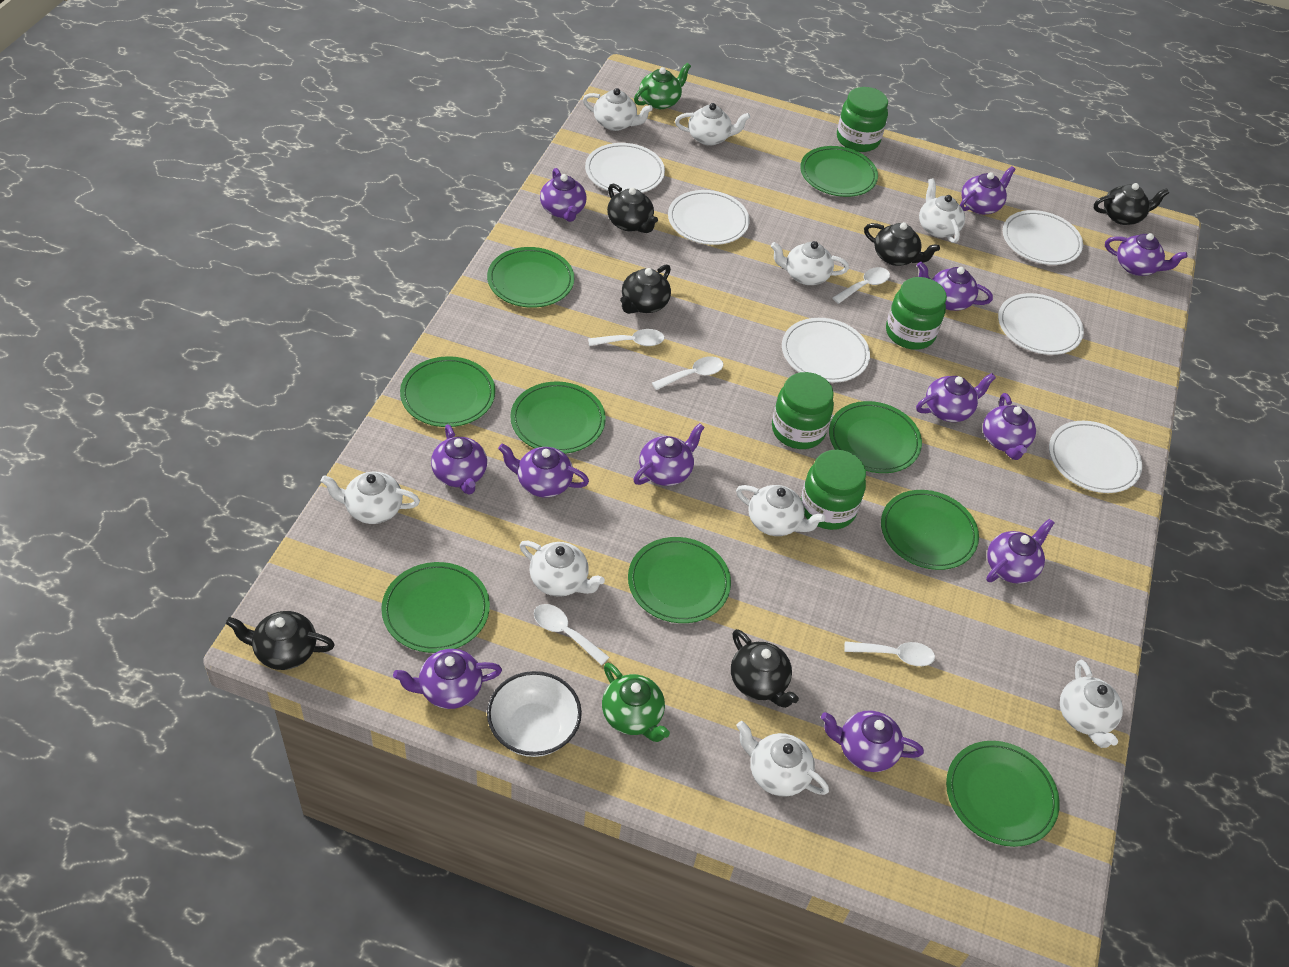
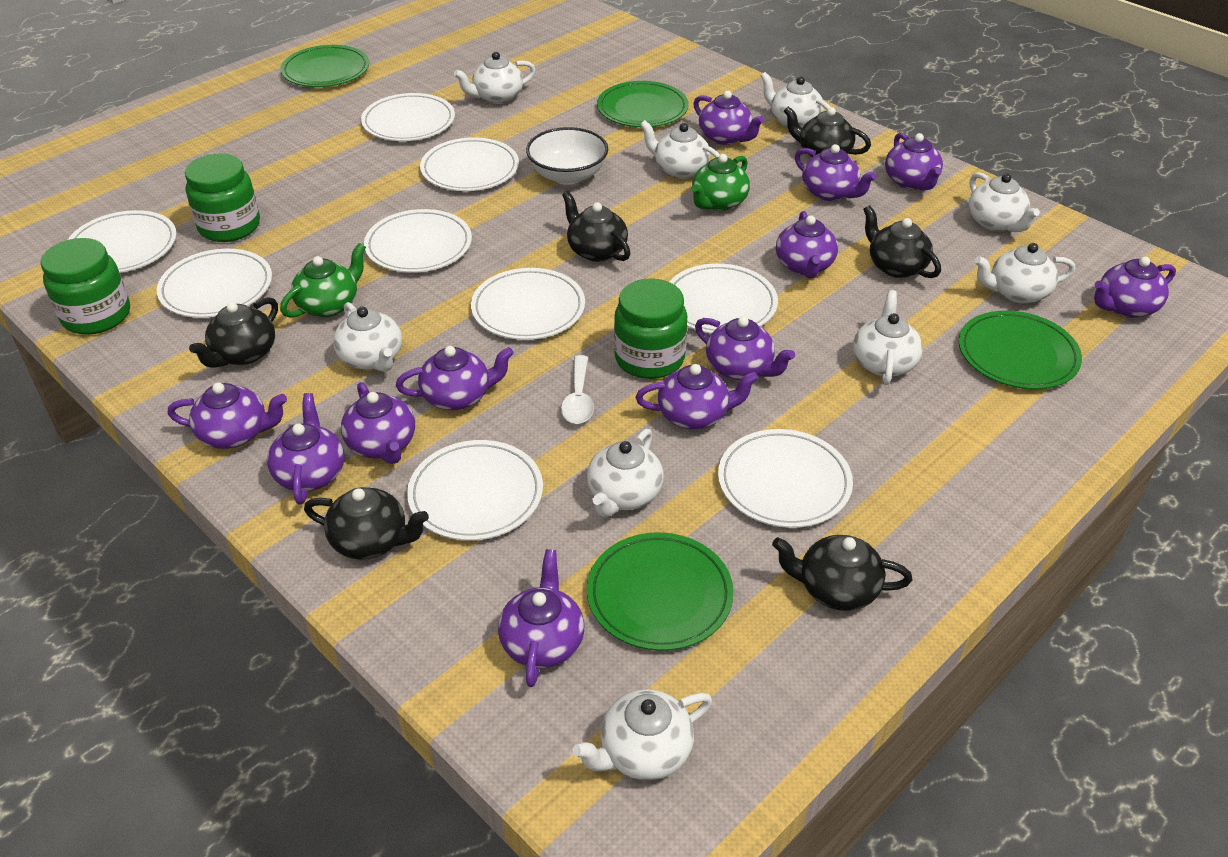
green jar: 4 -> 3
green plate: 9 -> 4
white plate: 6 -> 9
white spoon: 5 -> 1

